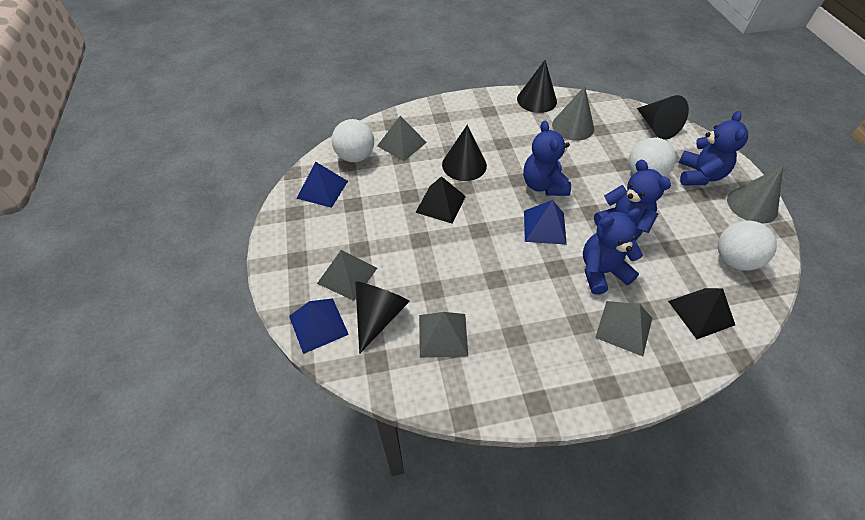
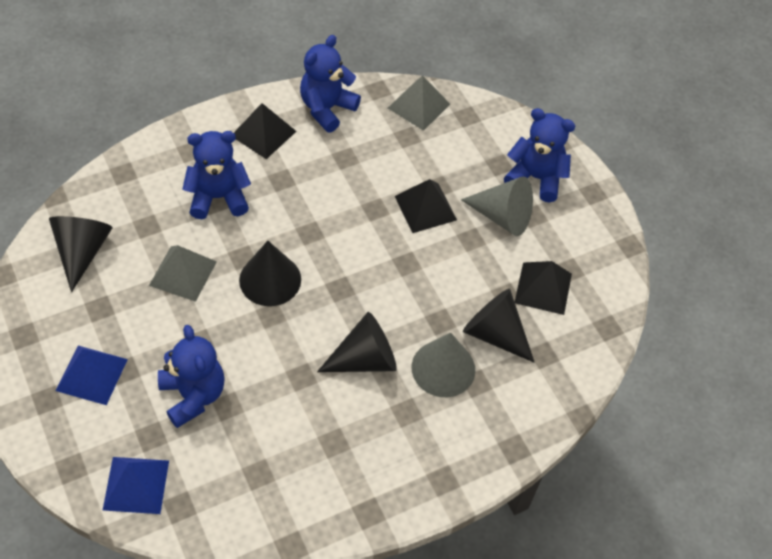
black pyramid: 2 -> 3
blue pyramid: 3 -> 2
grey pyramid: 4 -> 2
white ball: 3 -> 0

